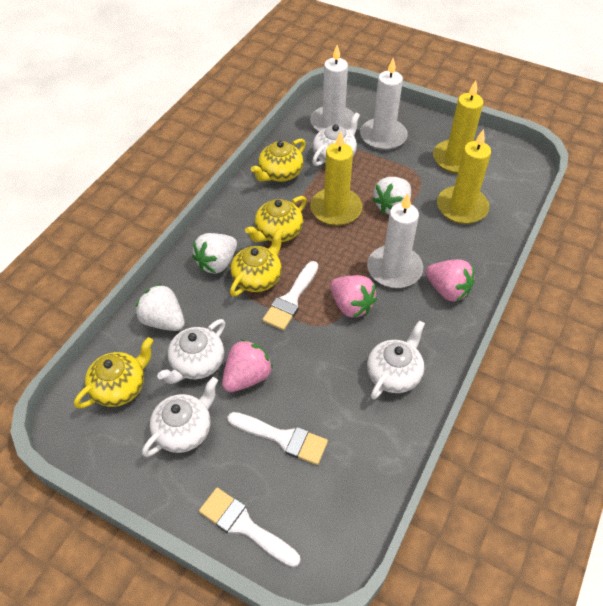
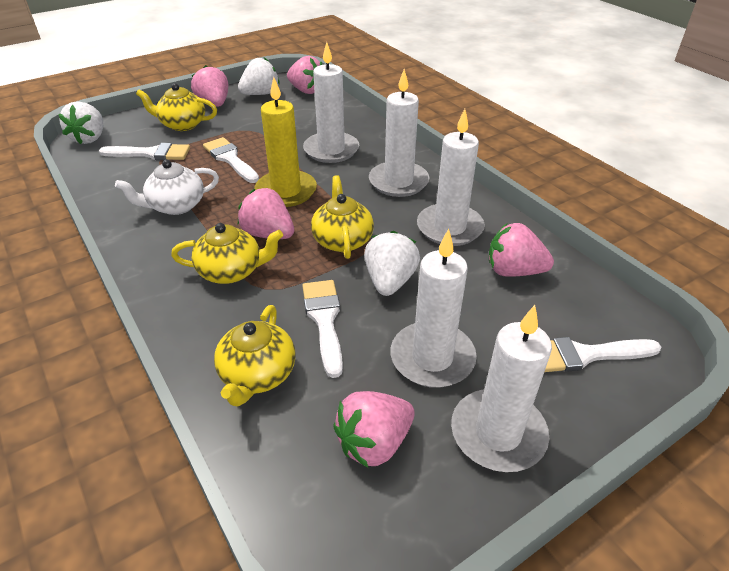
pink strawberry: 3 -> 5
white brush: 3 -> 4
white candle: 3 -> 5
white teapot: 4 -> 1
yellow candle: 3 -> 1

